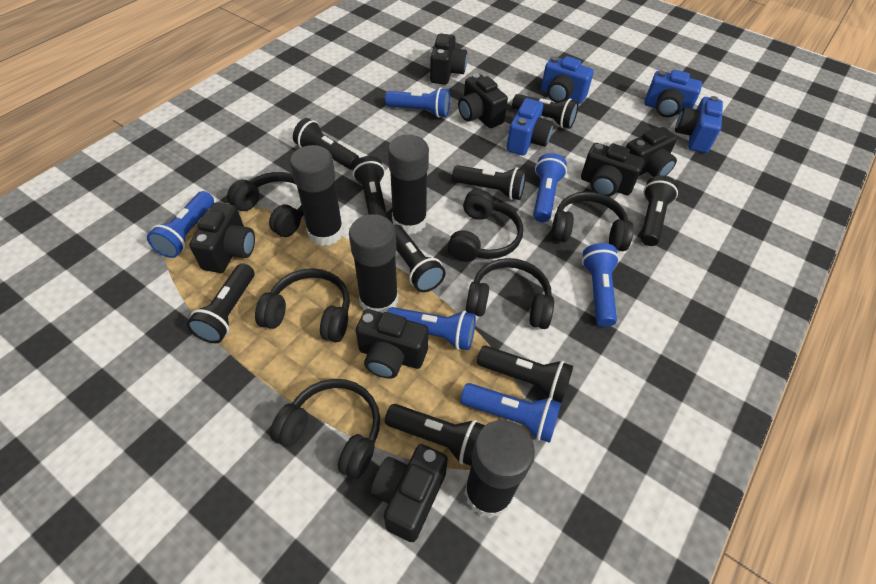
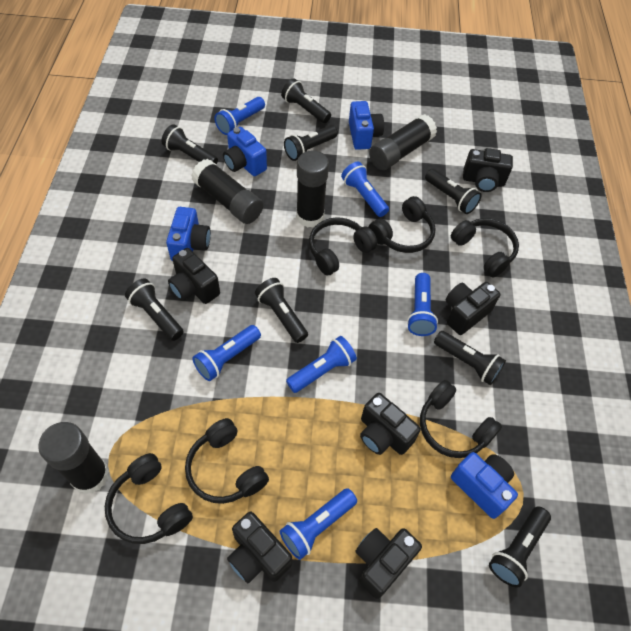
black camera: 7 -> 6
black flashlight: 9 -> 8

